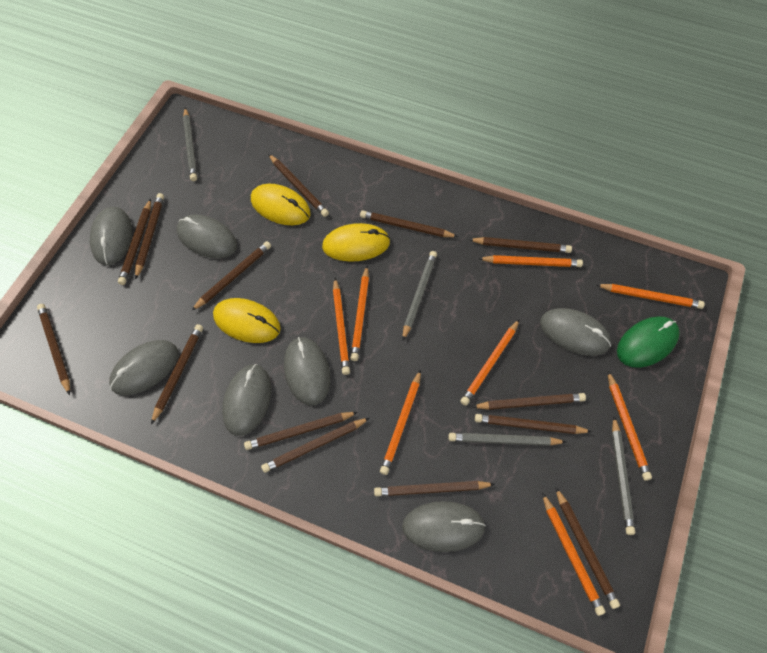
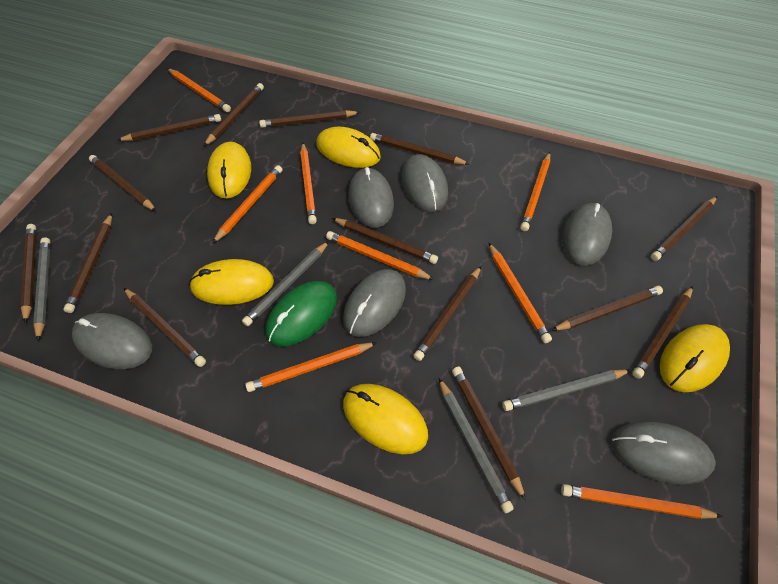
grey mouse: 7 -> 6
yellow mouse: 3 -> 5

